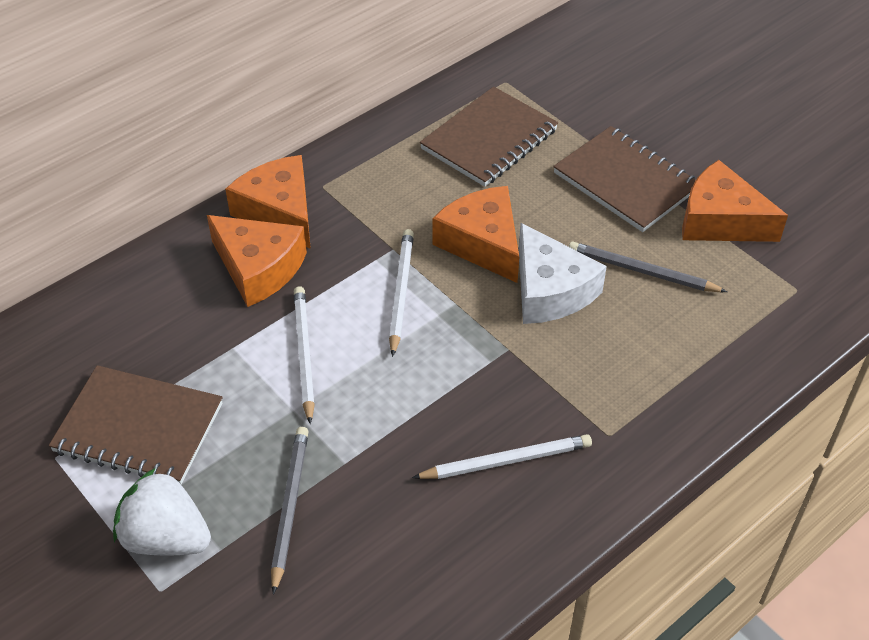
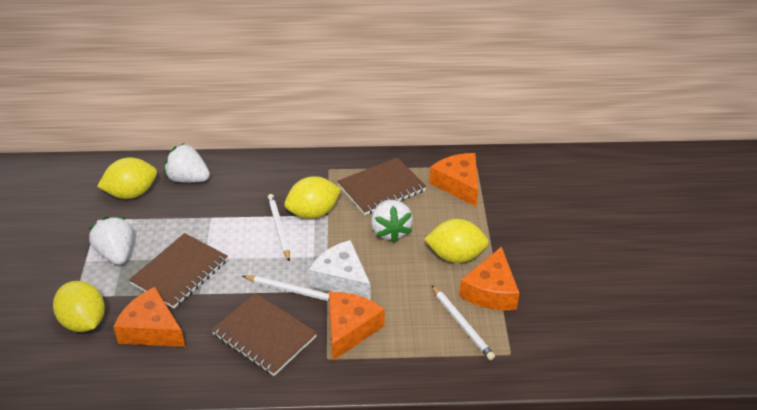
grey pencil: 2 -> 0
white strawberry: 1 -> 3
yellow lemon: 0 -> 4

